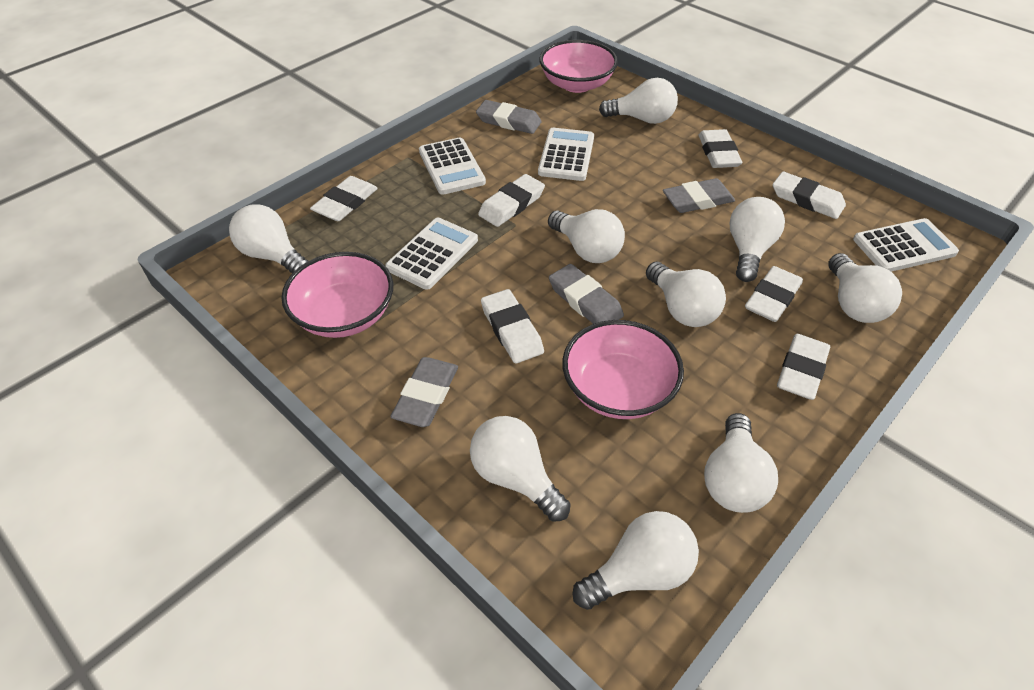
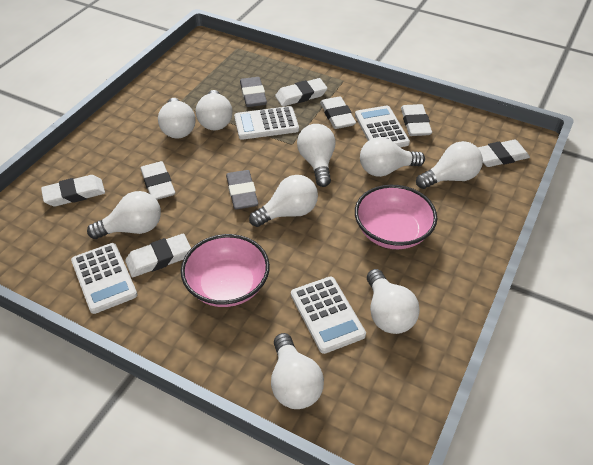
grey eraser: 4 -> 2
pink bowl: 3 -> 2

